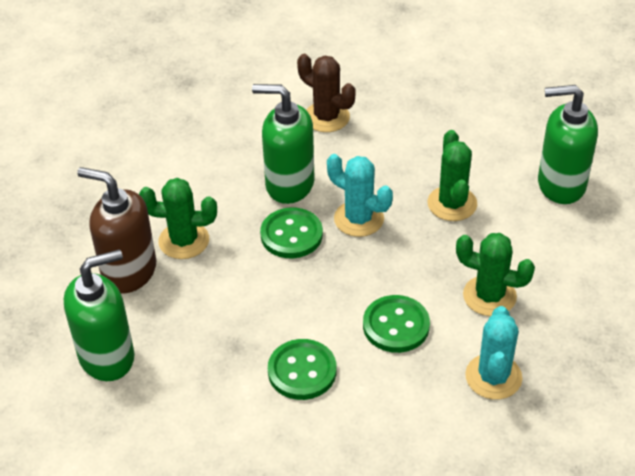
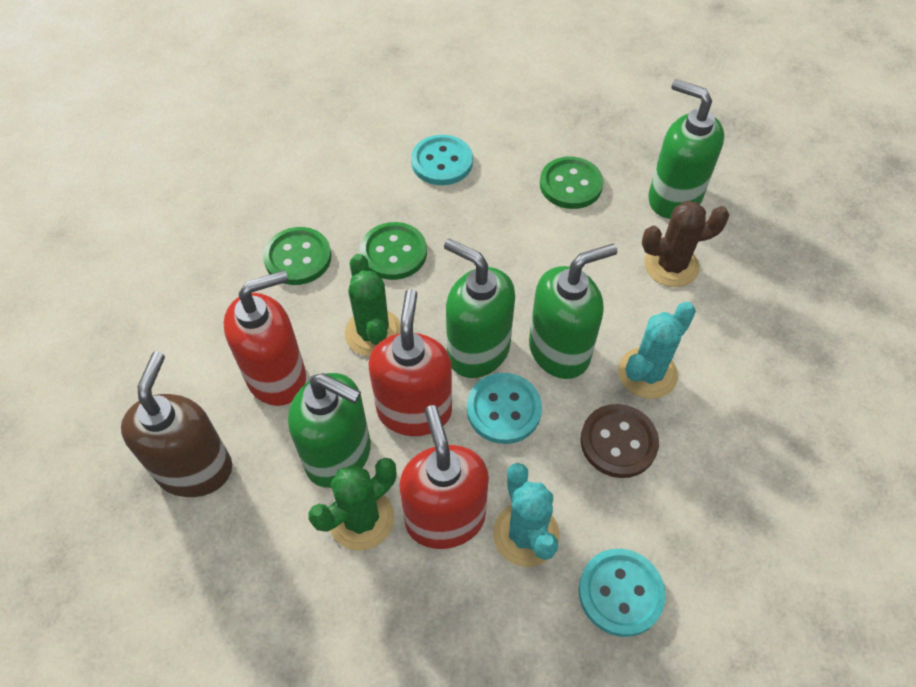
brown button: 0 -> 1
green cactus: 3 -> 2
green soap dispenser: 3 -> 4
red soap dispenser: 0 -> 3
turquoise button: 0 -> 3

